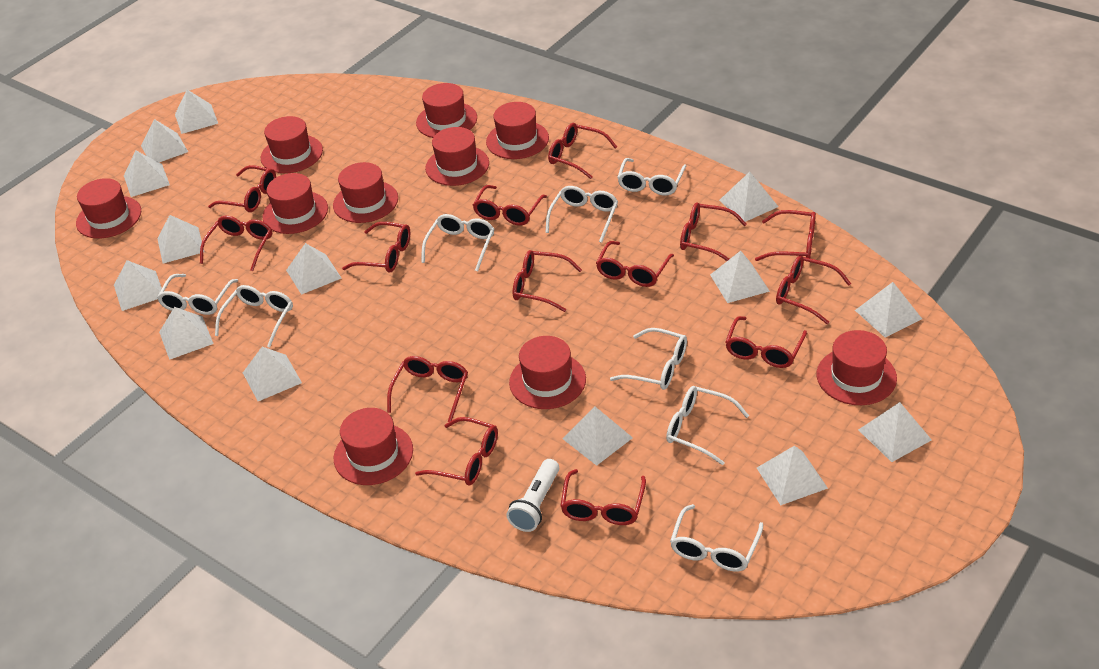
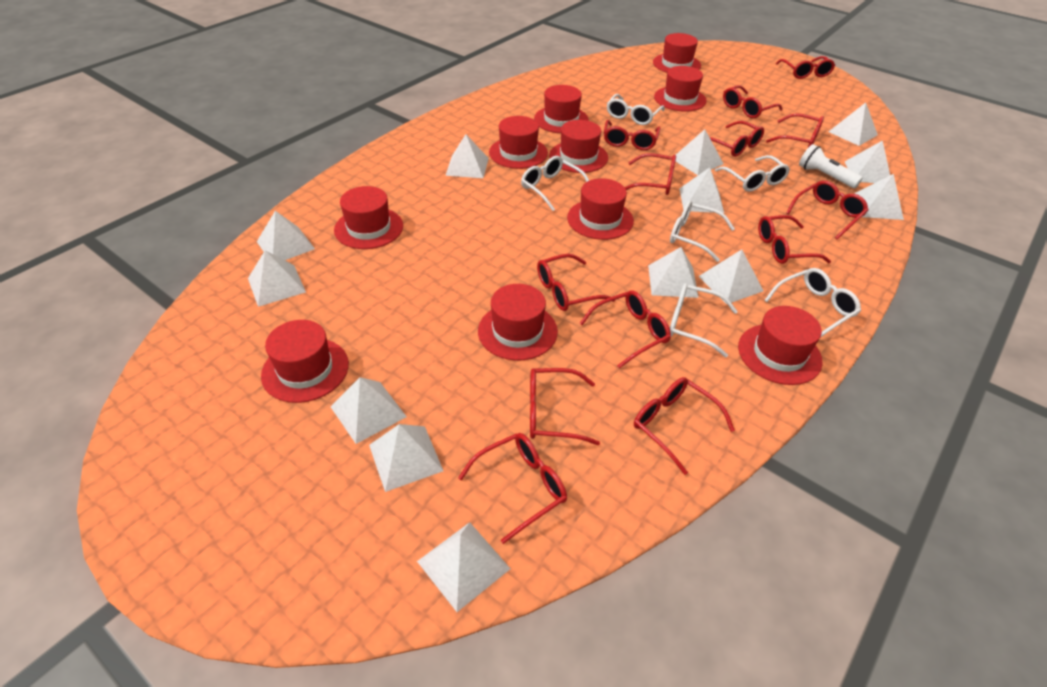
red glasses: 14 -> 13
white glasses: 8 -> 6
white pyramid: 14 -> 13

